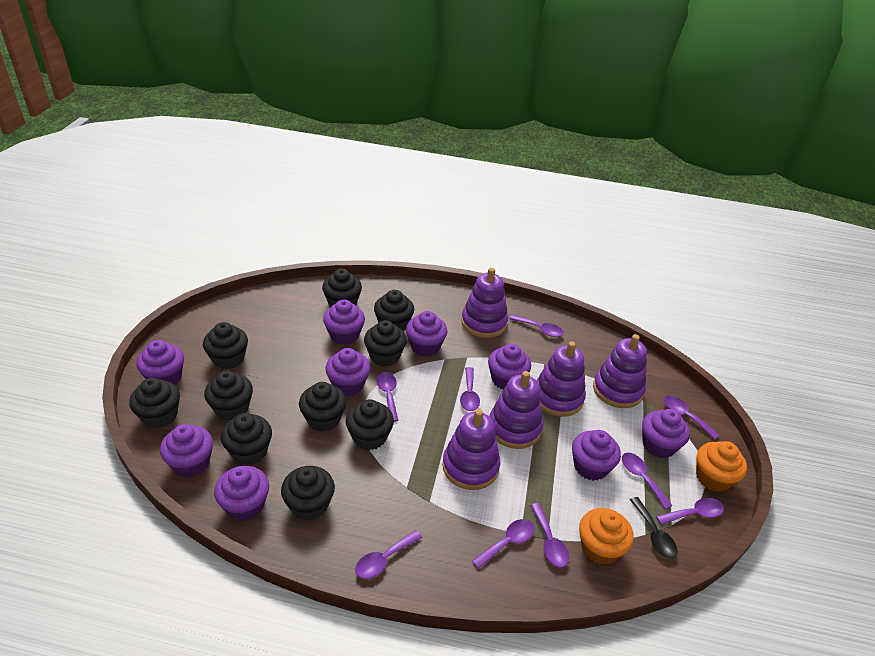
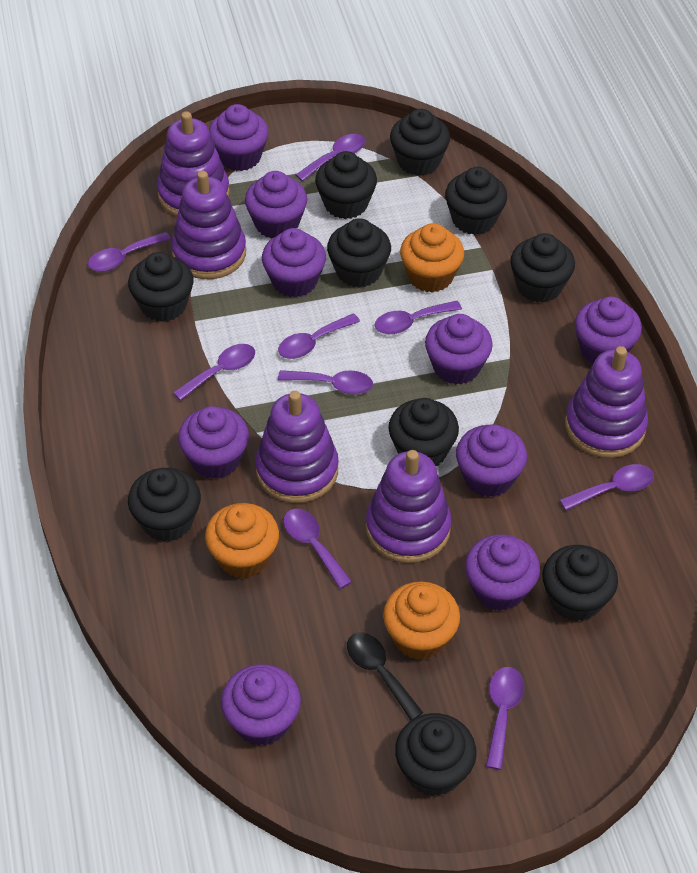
orange cupcake: 2 -> 3

